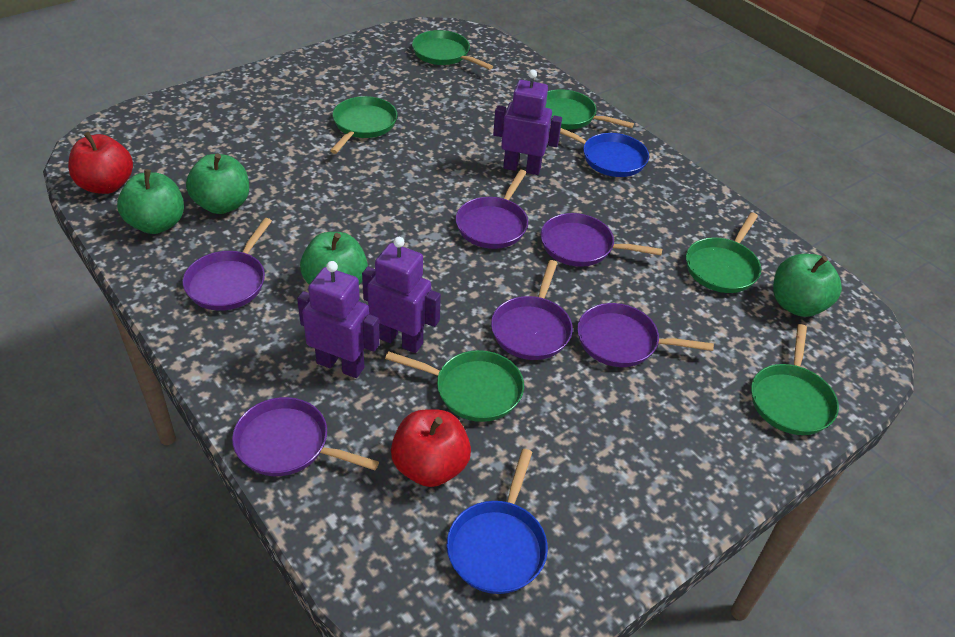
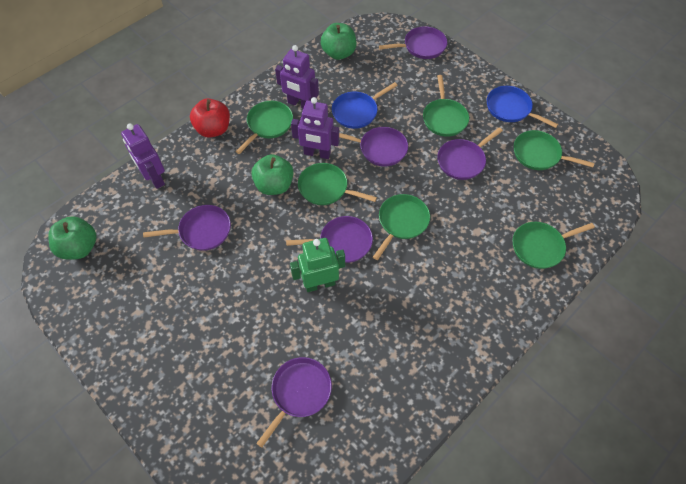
green apple: 4 -> 3
green robot: 0 -> 1
red apple: 2 -> 1

